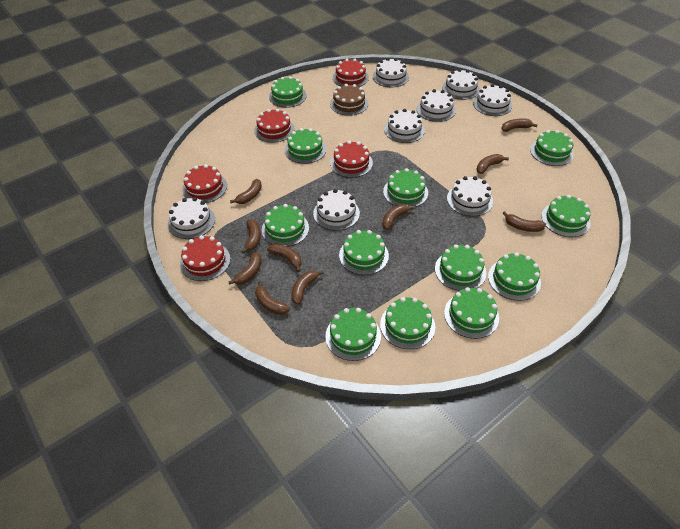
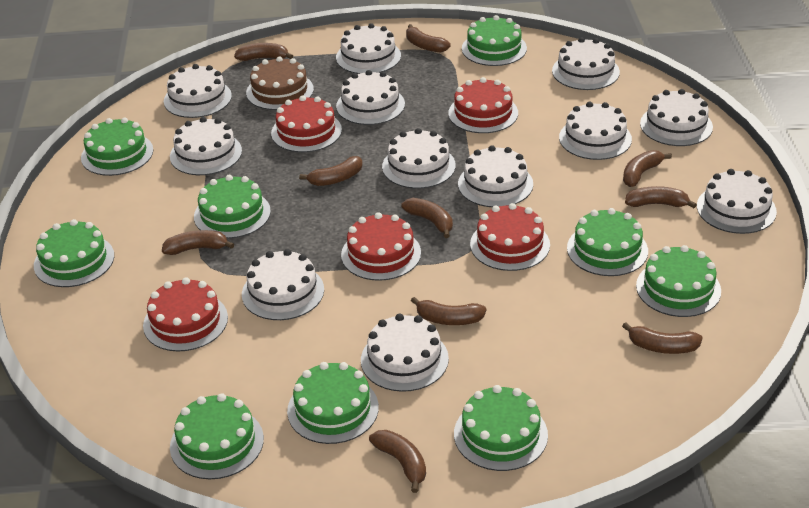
green cake: 12 -> 9
white cake: 8 -> 12

